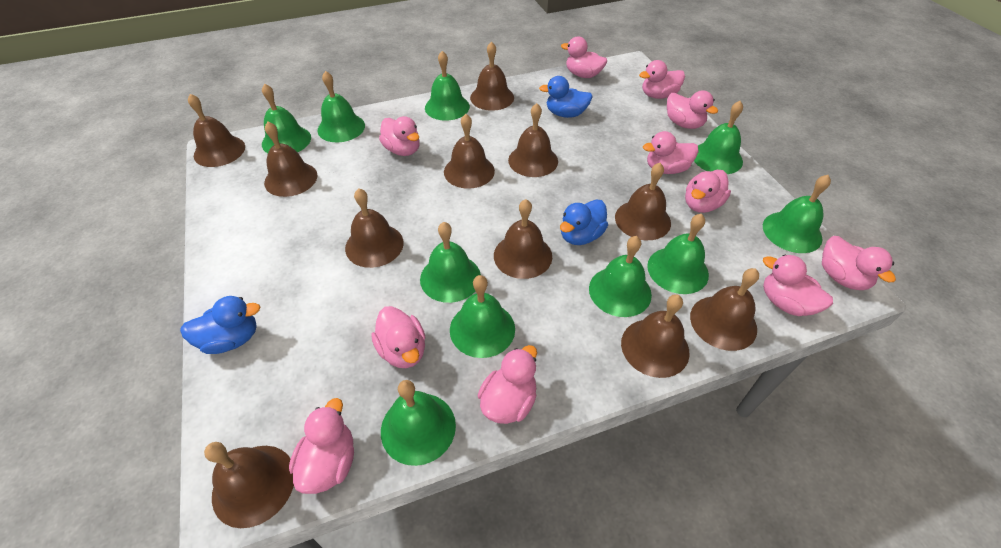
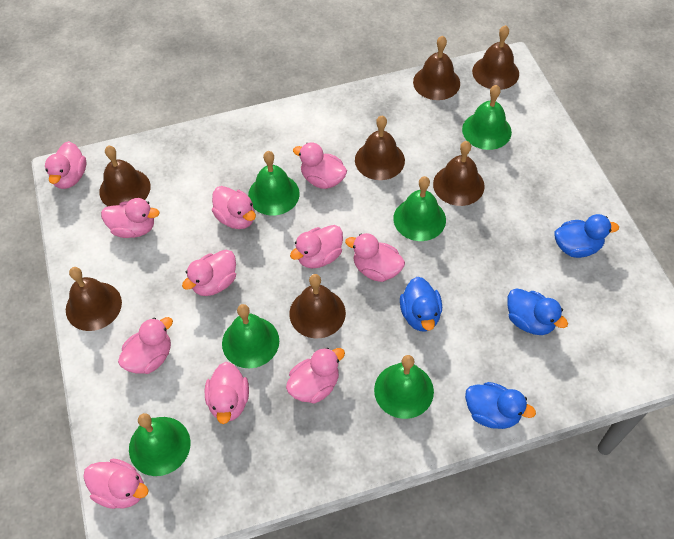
blue duck: 3 -> 4
brown bell: 11 -> 7
green bell: 10 -> 6

